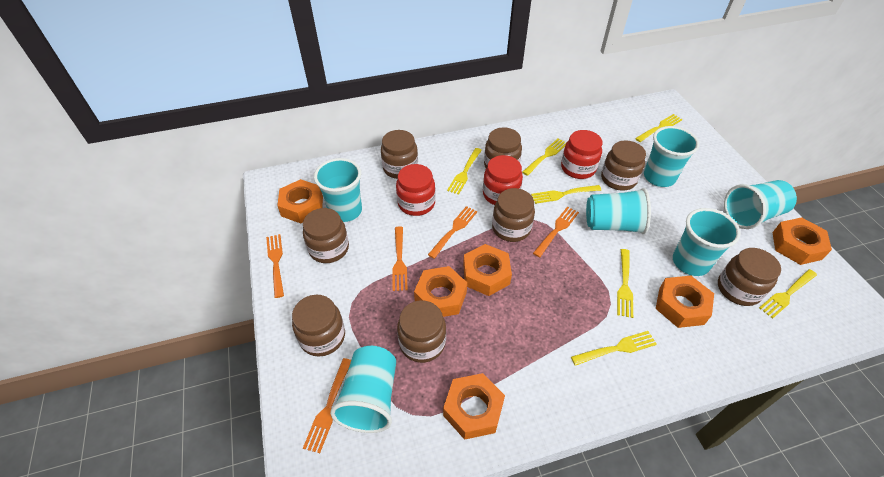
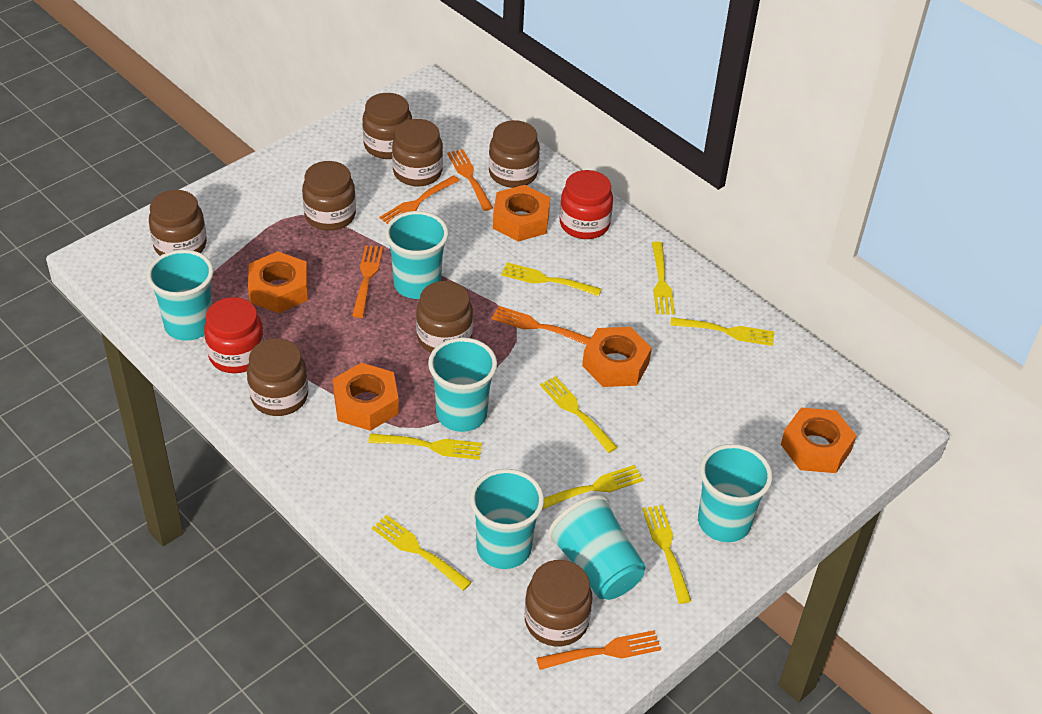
orange nut: 6 -> 5
red jar: 3 -> 2
yellow fork: 7 -> 8

